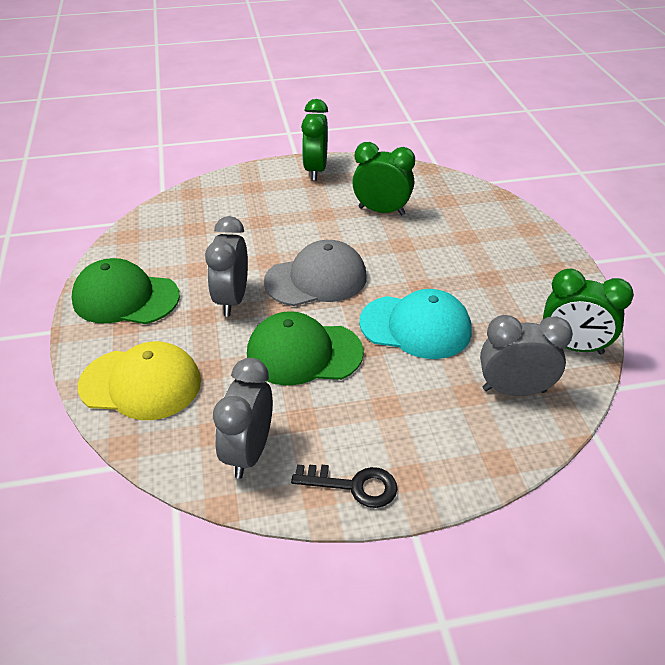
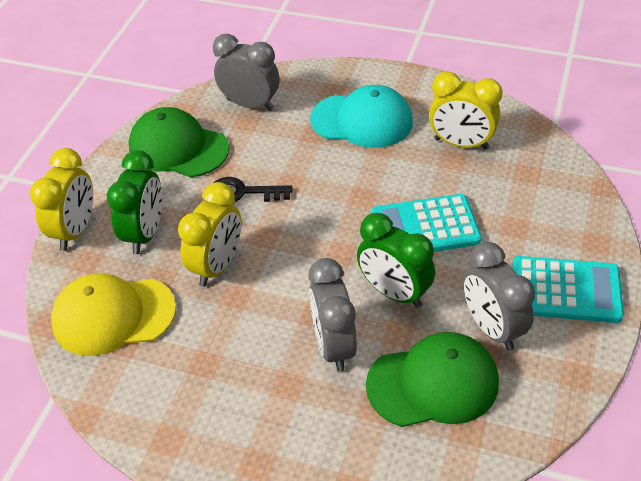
green clock: 3 -> 2
grey cap: 1 -> 0
turquoise calculator: 0 -> 2
yellow clock: 0 -> 3

